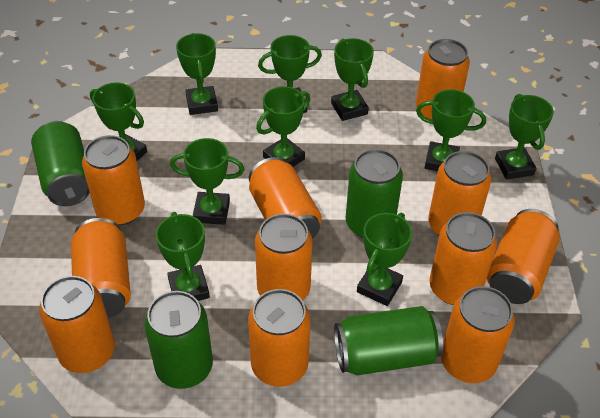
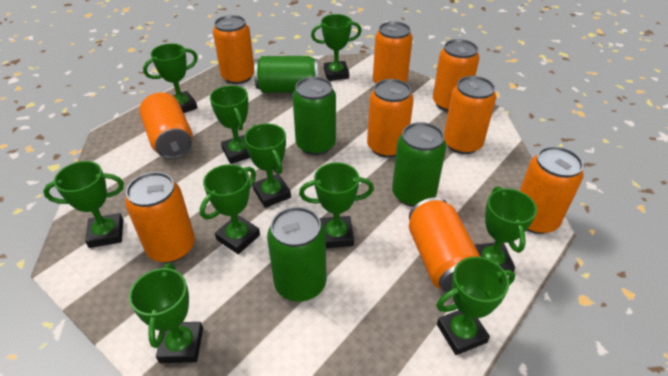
orange can: 11 -> 9

